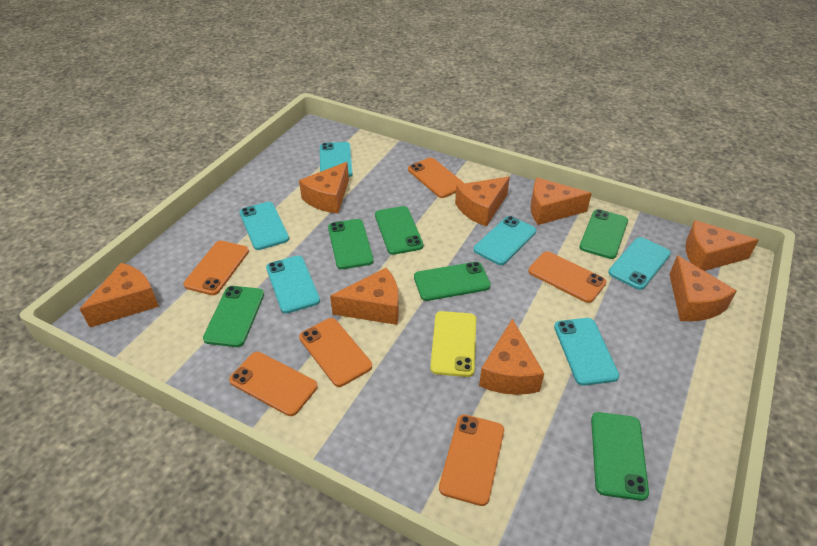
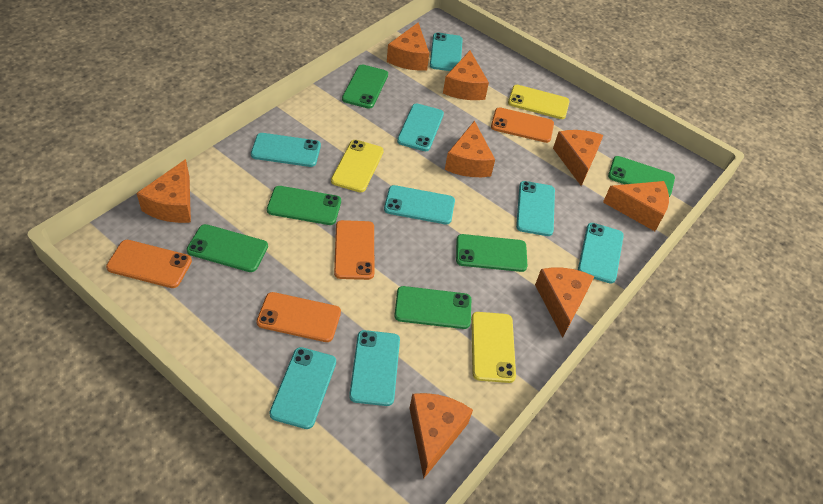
orange phone: 6 -> 4
turquoise phone: 6 -> 8
yellow phone: 1 -> 3

